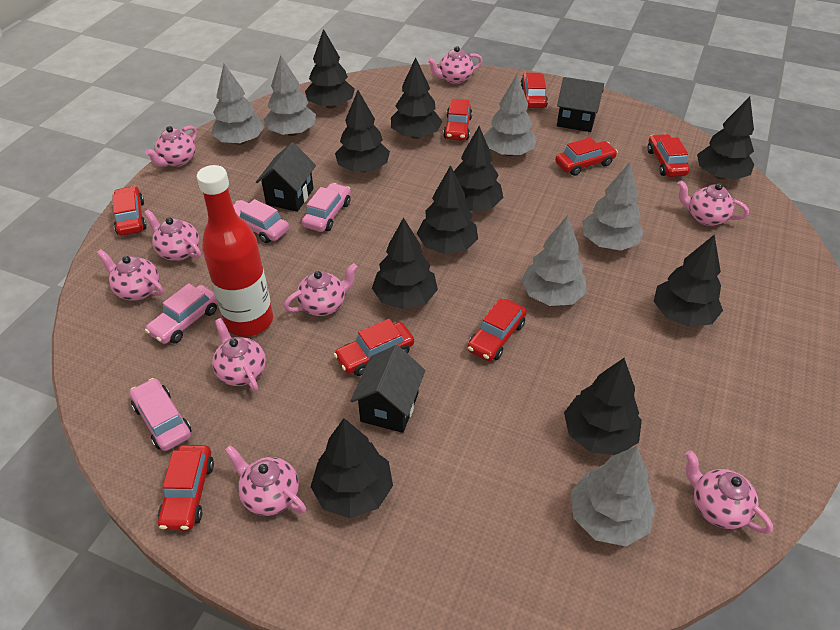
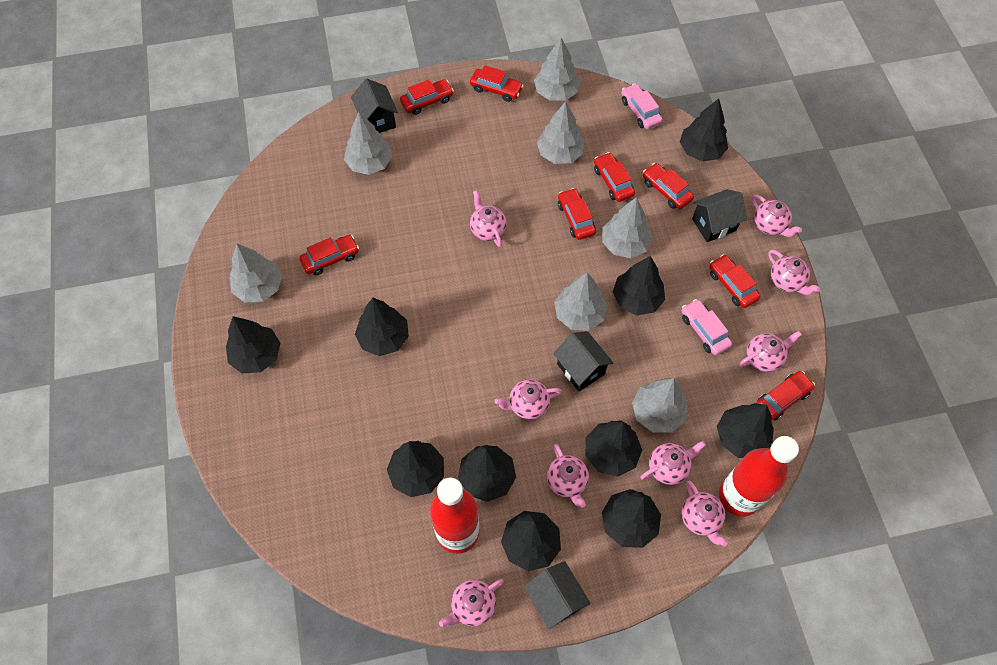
black house: 3 -> 4
grey tree: 6 -> 7
pink car: 4 -> 2
red bottle: 1 -> 2

